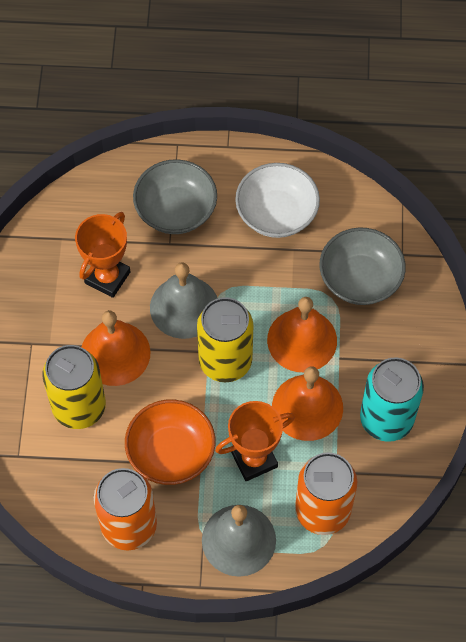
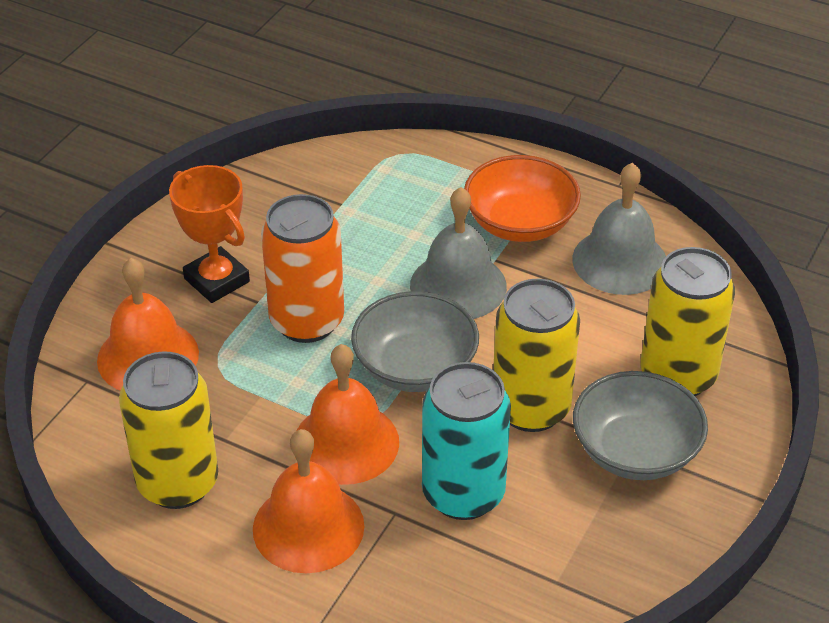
orange can: 2 -> 1
orange trophy: 2 -> 1
white bowl: 1 -> 0
yellow can: 2 -> 3

